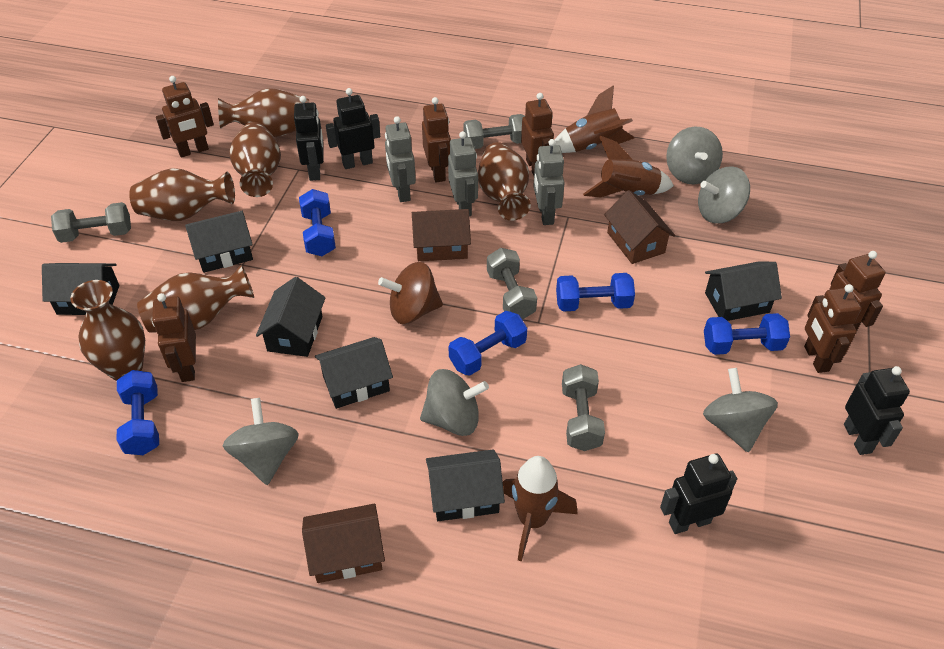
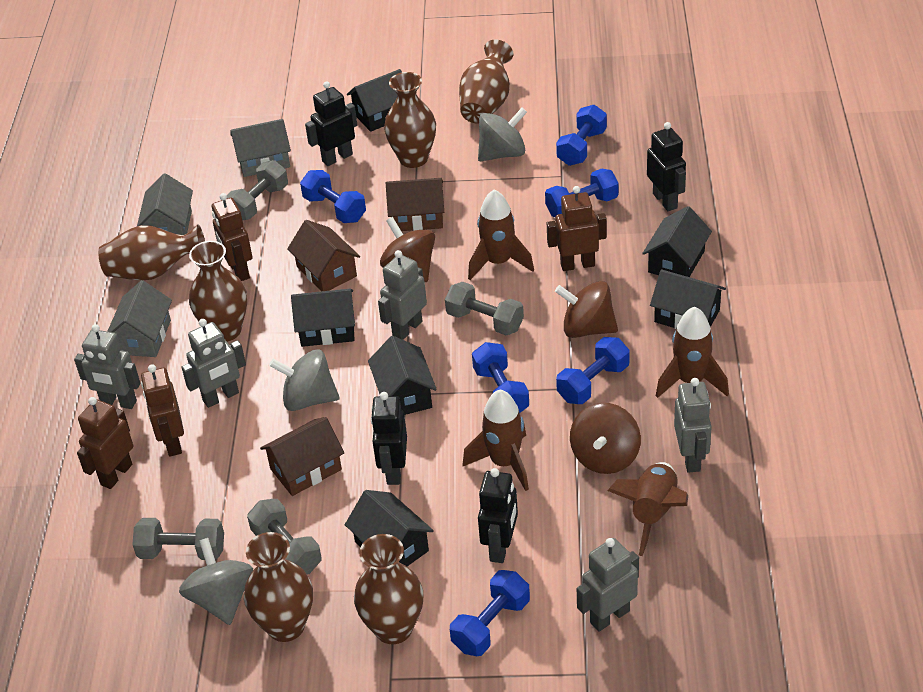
blue dumbbell: 5 -> 6
brown robot: 6 -> 4
brown rocket: 3 -> 4
brown spinning top: 1 -> 3
grey house: 0 -> 3
grey robot: 3 -> 5
grey spinning top: 5 -> 3

